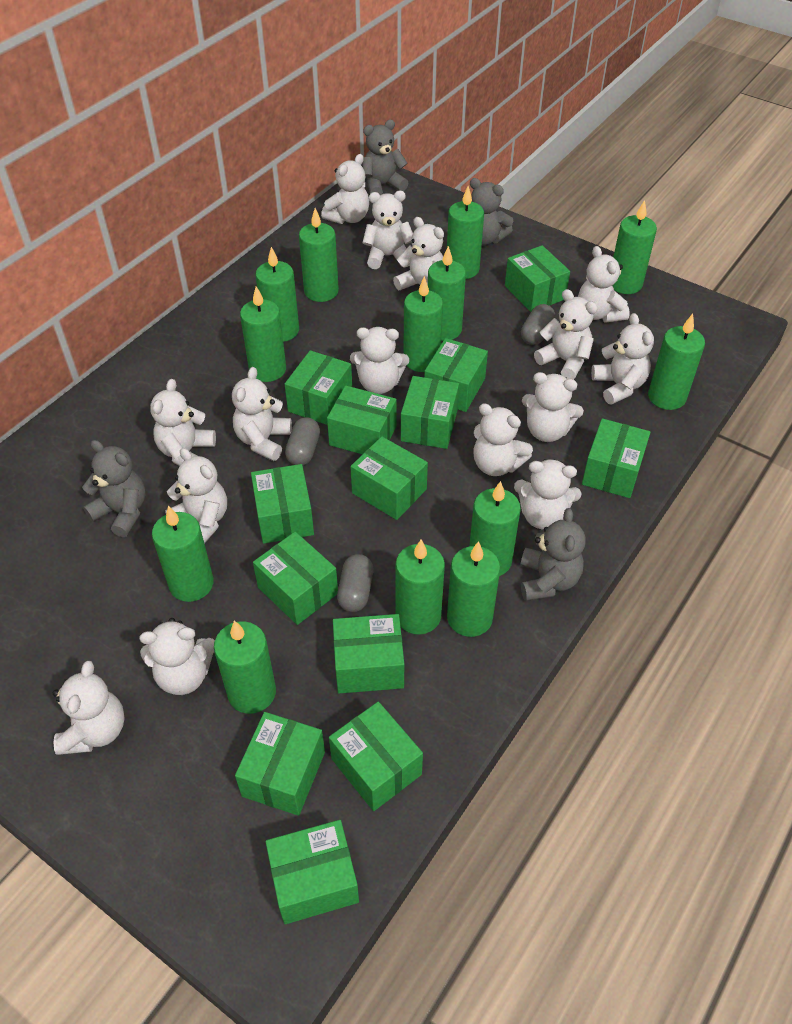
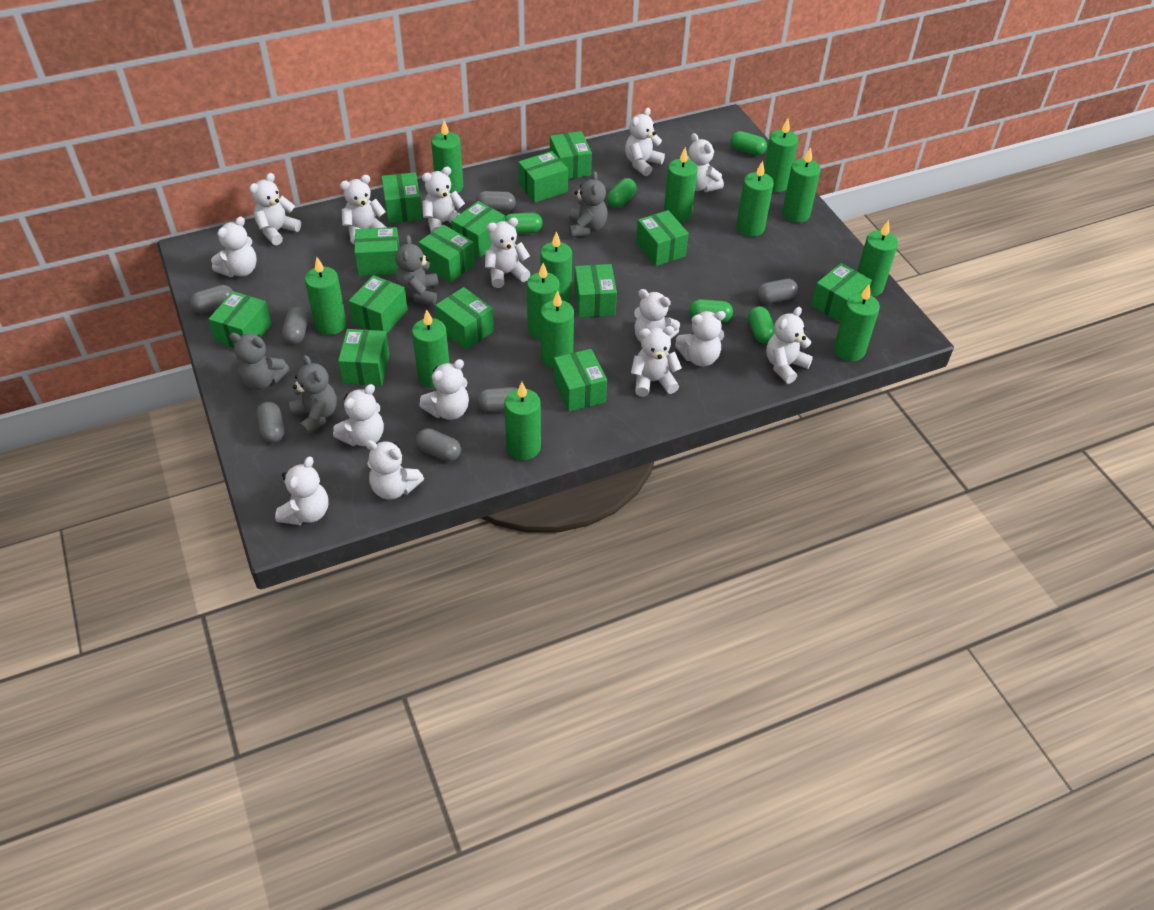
green box: 13 -> 14
green capsule: 0 -> 5
grey capsule: 3 -> 7

